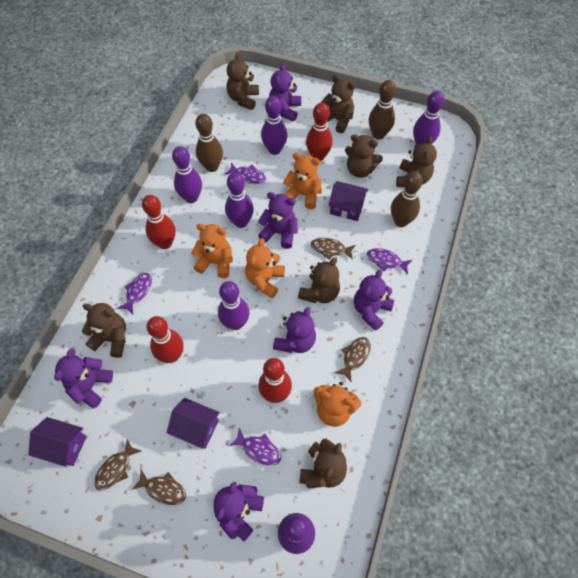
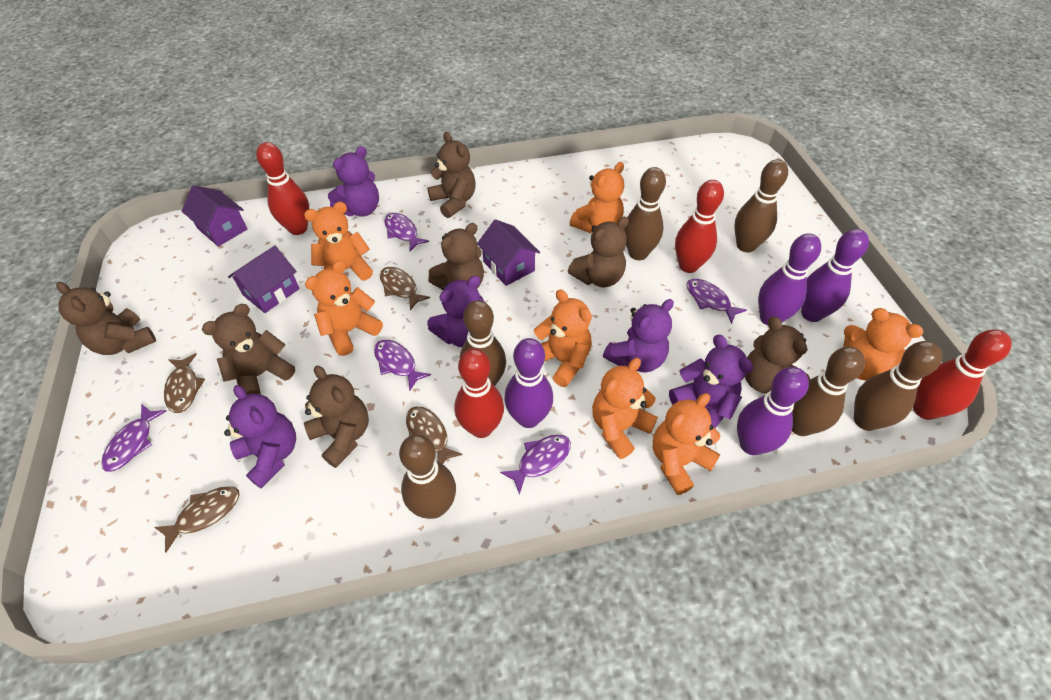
brown bowling pin: 3 -> 6
orange teddy bear: 4 -> 7
purple bowling pin: 6 -> 4
purple fish: 4 -> 5
purple teddy bear: 6 -> 5

